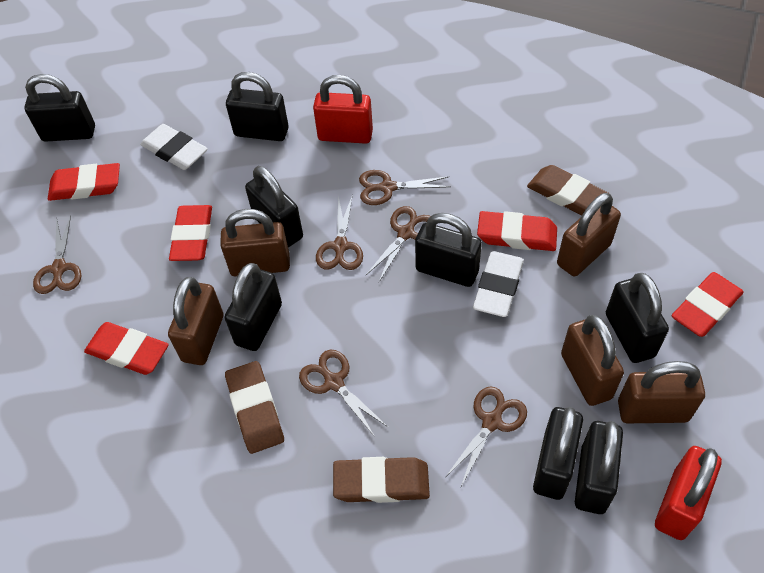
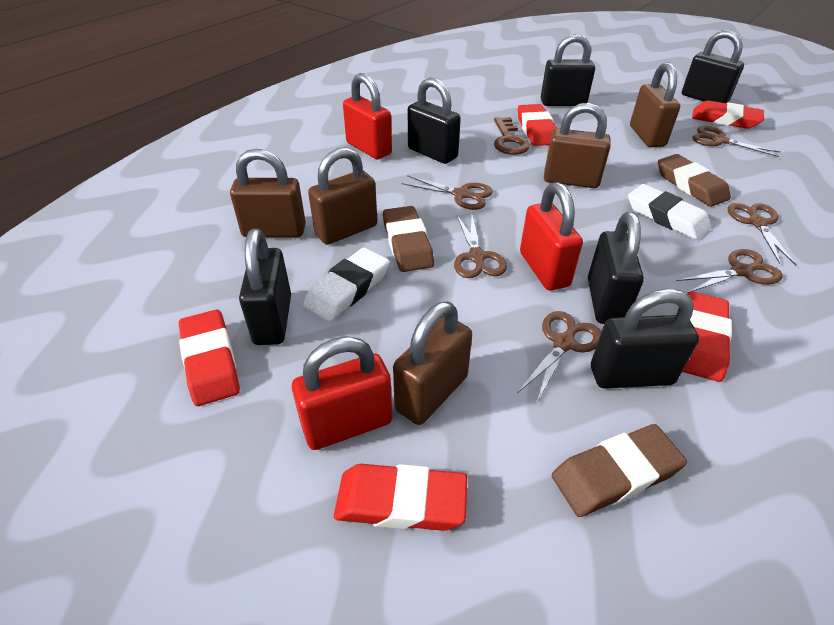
black padlock: 8 -> 6
brown key: 0 -> 1
red padlock: 2 -> 3

